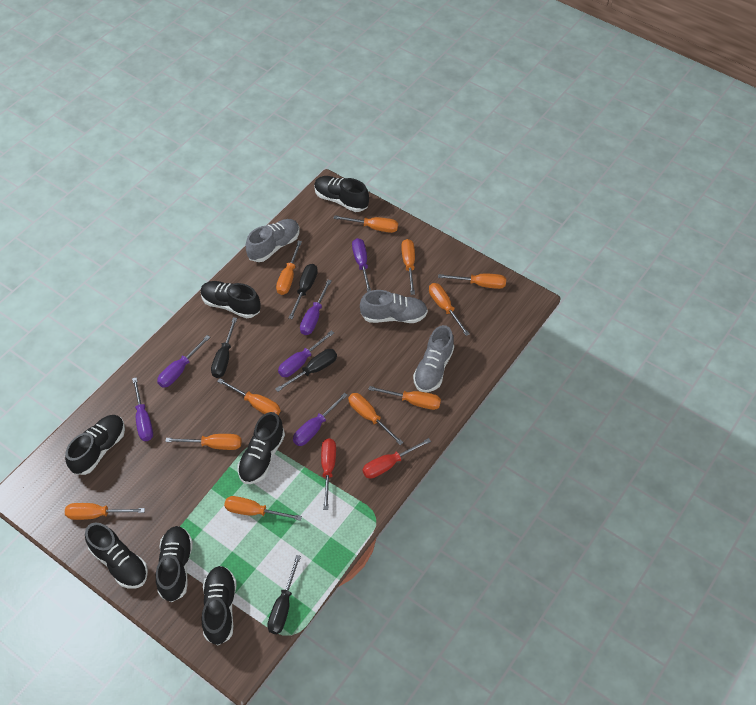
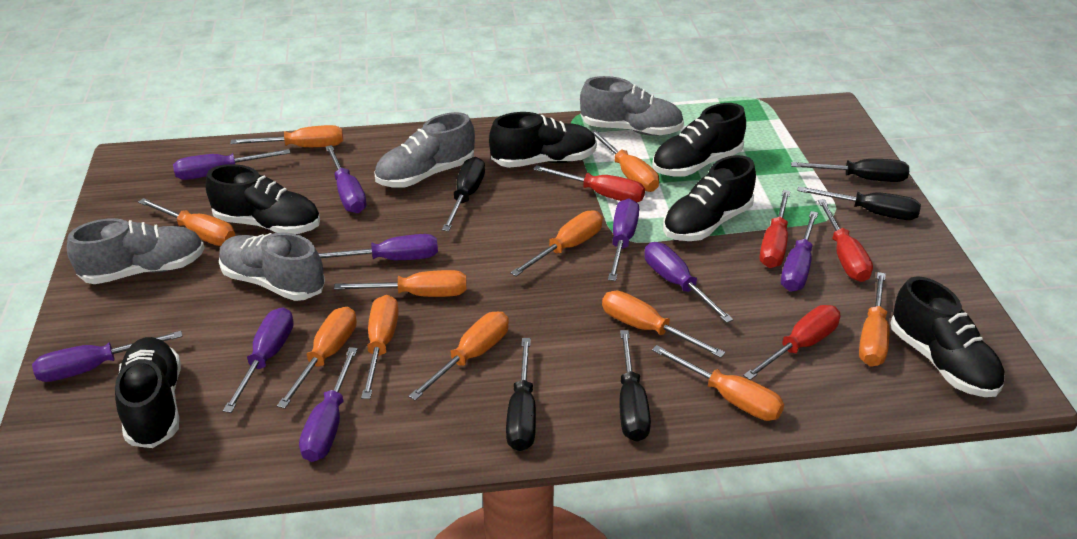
black screwdriver: 4 -> 5
black shoe: 7 -> 6
grey shoe: 3 -> 4
purple screwdriver: 6 -> 9
red screwdriver: 2 -> 4

